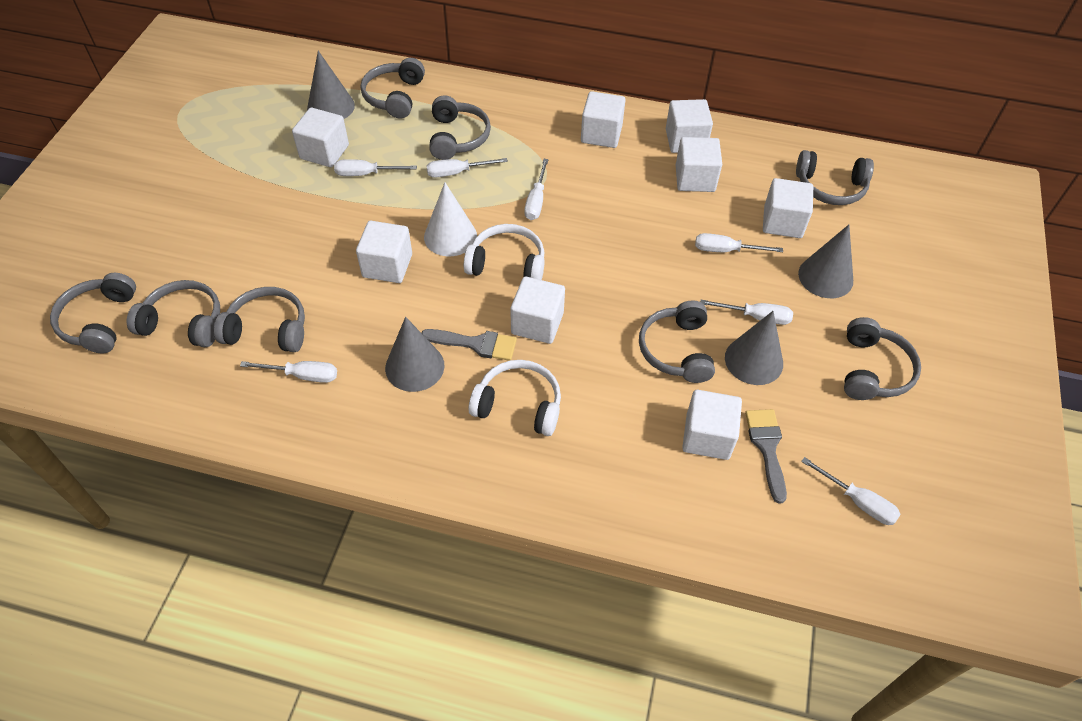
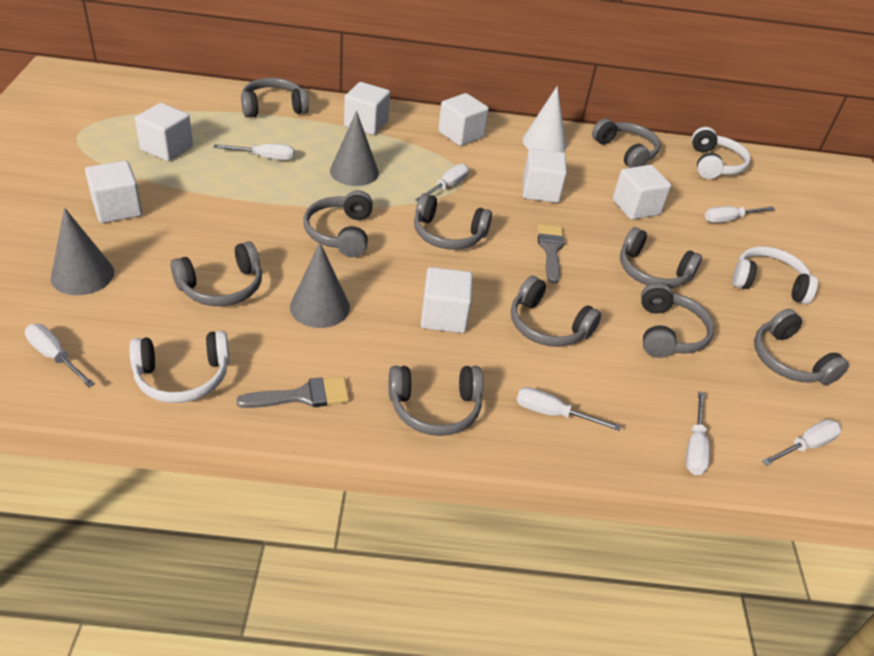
grey cone: 4 -> 3
grey headphones: 8 -> 10
white cube: 8 -> 7
white headphones: 2 -> 3

